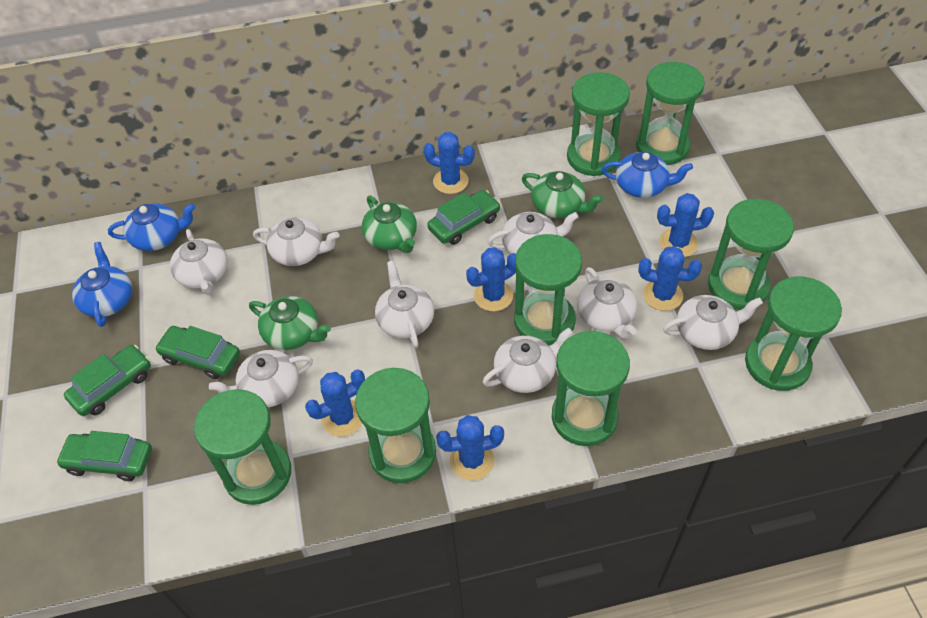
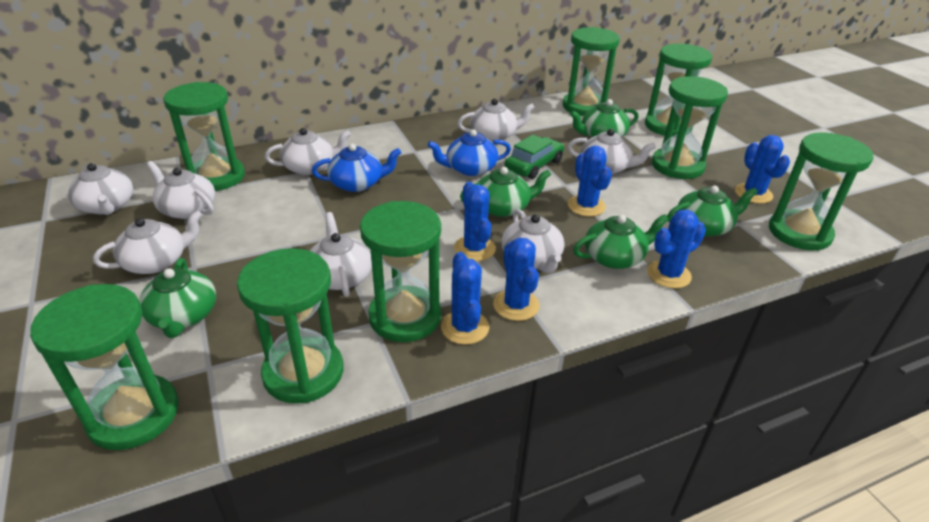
blue teapot: 3 -> 2
green car: 4 -> 1
green teapot: 3 -> 5

